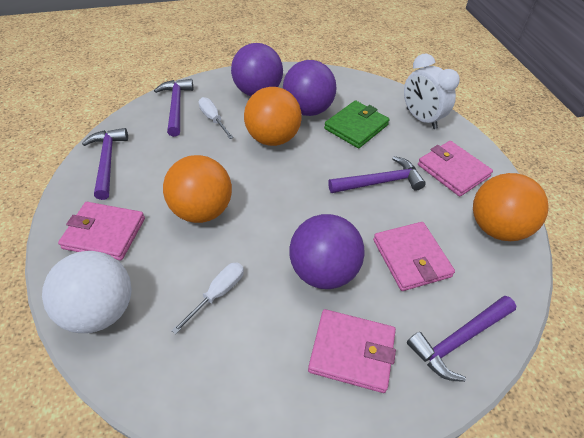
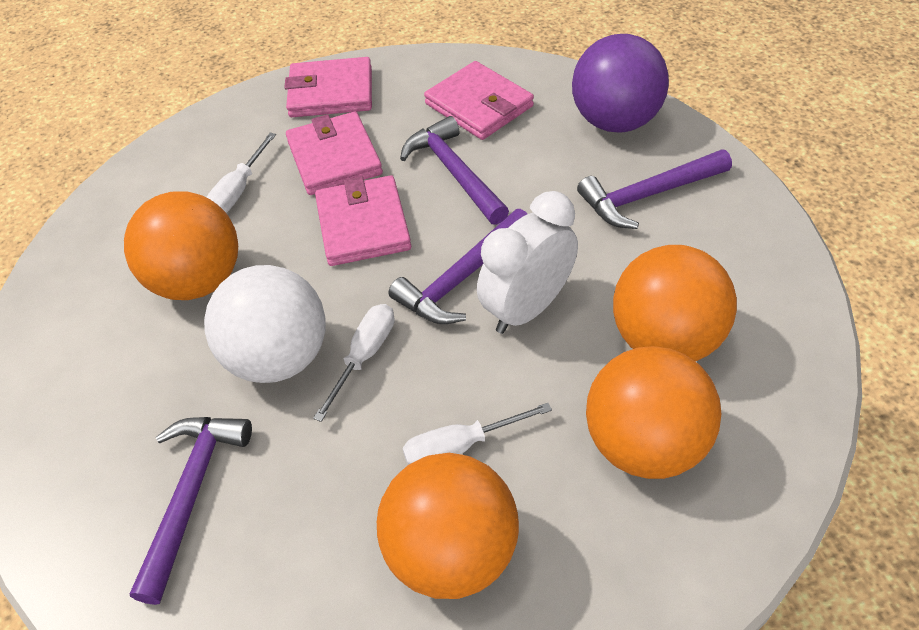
green wallet: 1 -> 0
orange ball: 3 -> 4
purple ball: 3 -> 1
white screwdriver: 2 -> 3

